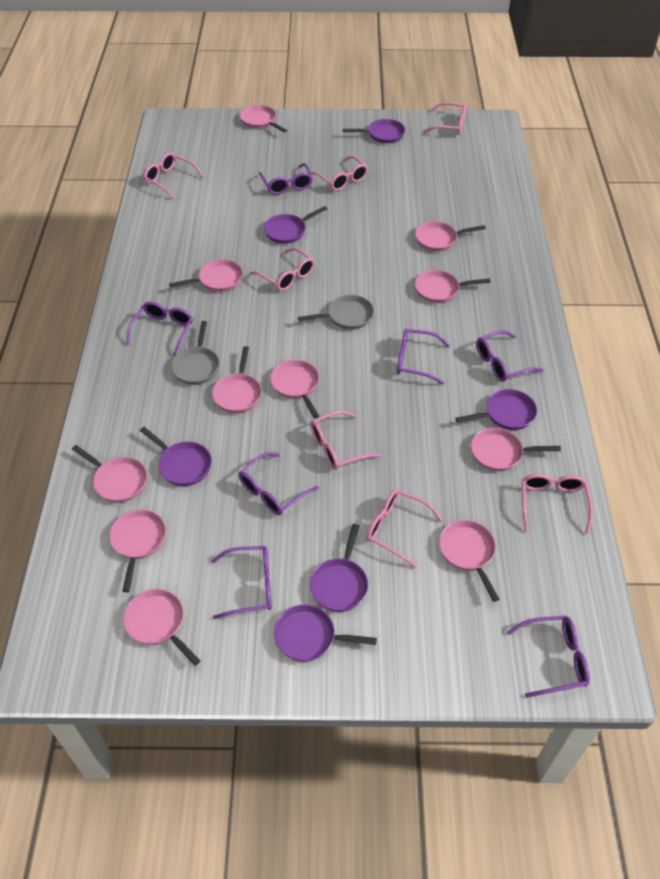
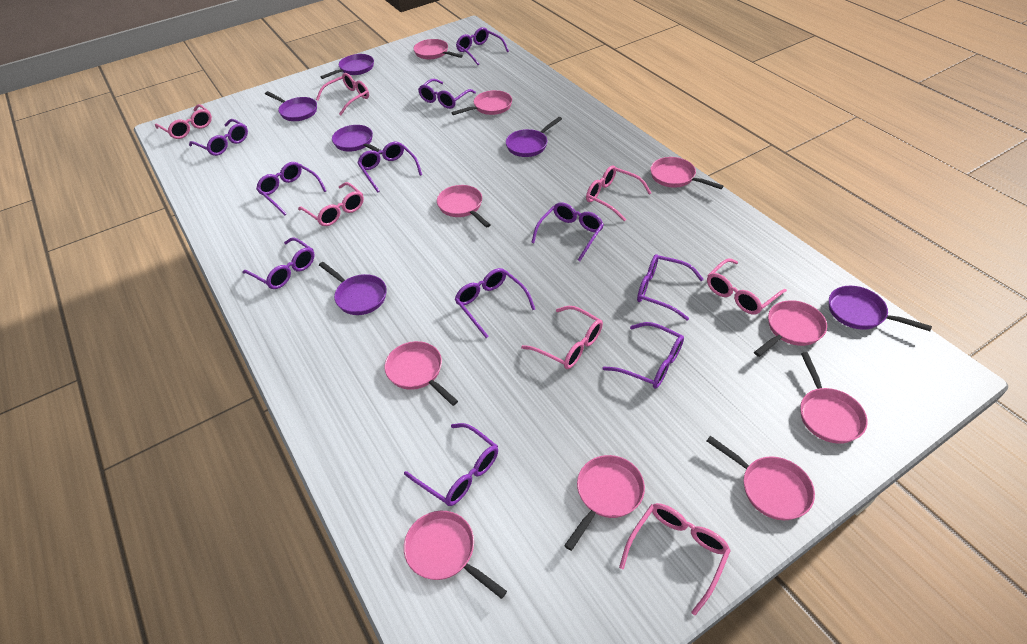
grey pan: 2 -> 0
pink pan: 11 -> 10
purple glasses: 7 -> 11

